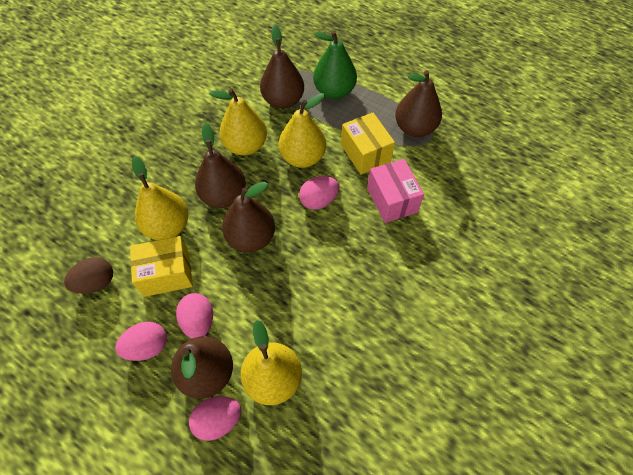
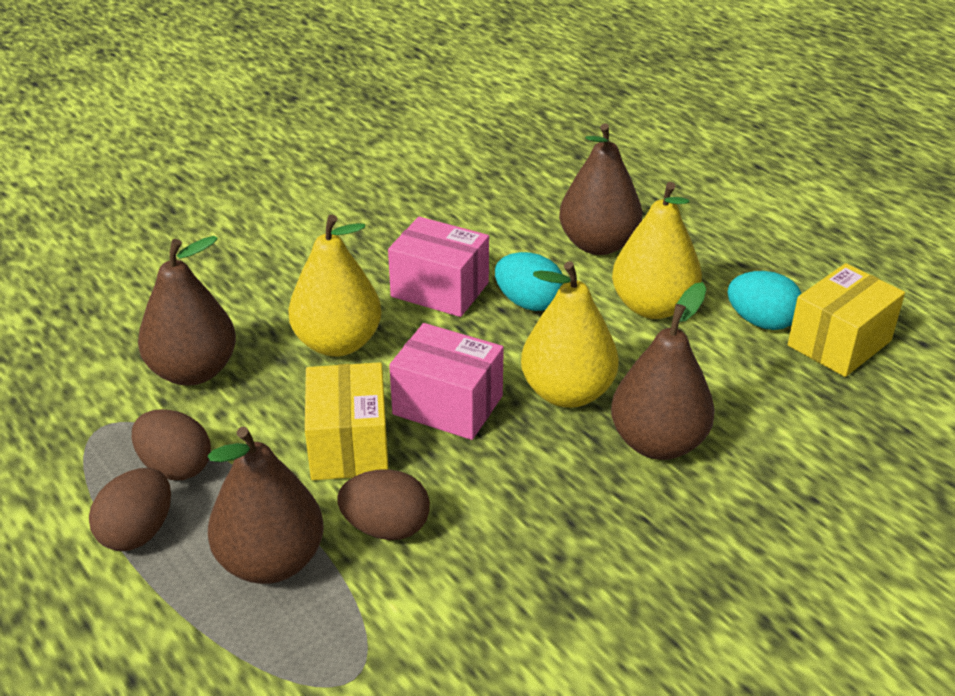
brown egg: 1 -> 3
brown pear: 5 -> 4
green pear: 1 -> 0
pink box: 1 -> 2
pink egg: 4 -> 0
turquoise egg: 0 -> 2
yellow pear: 4 -> 3

